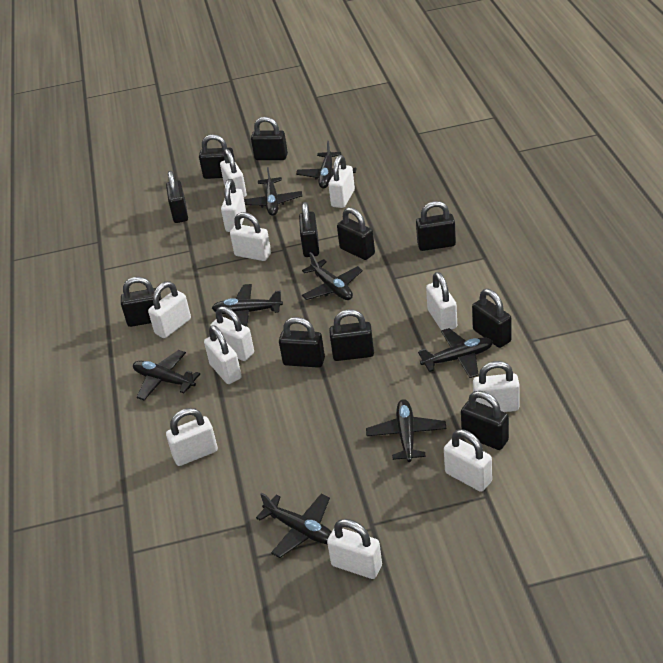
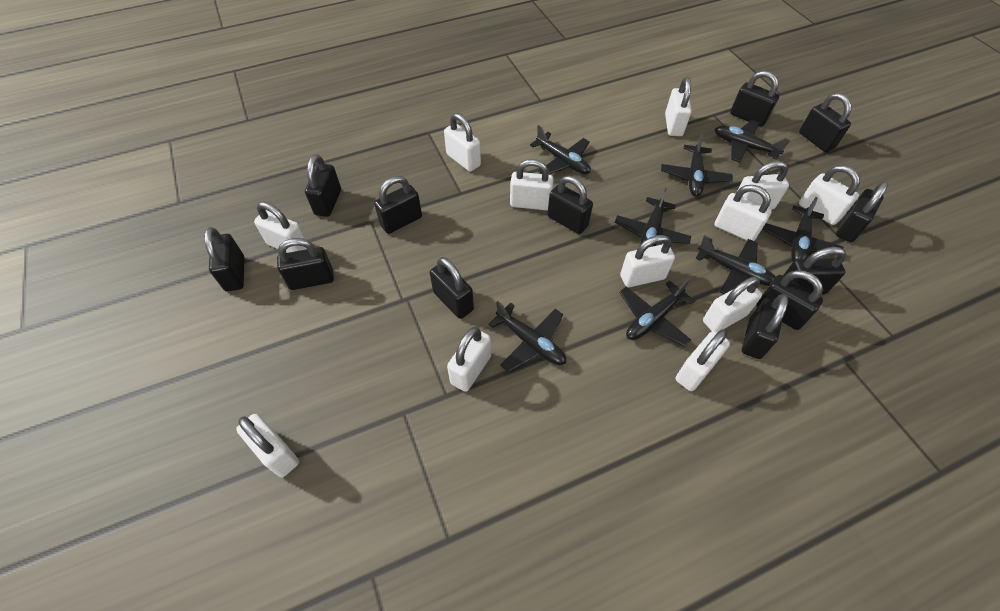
black padlock: 11 -> 12

